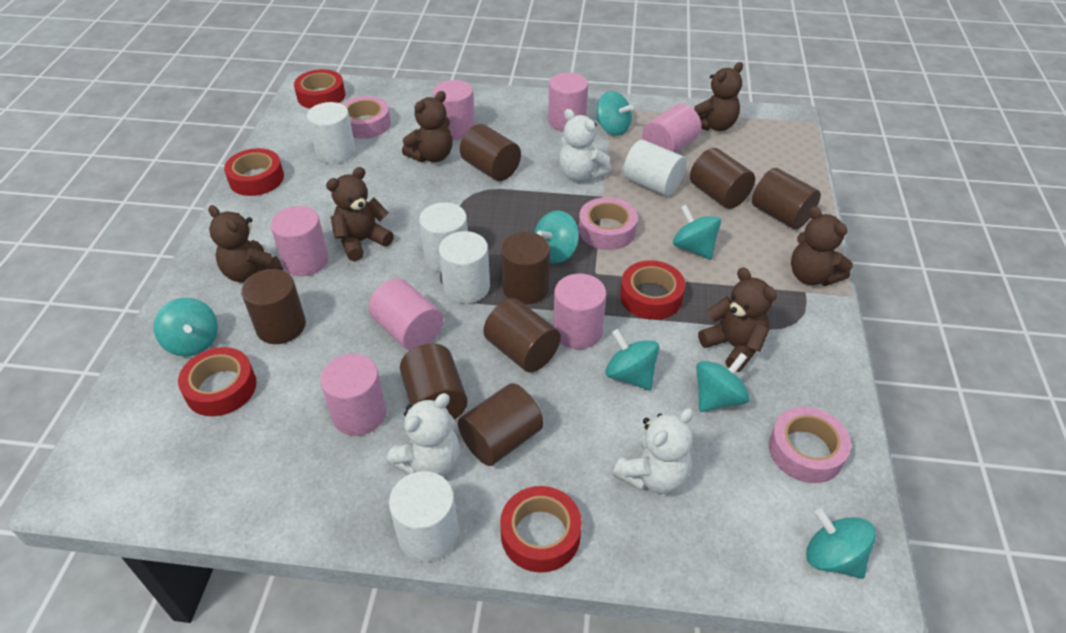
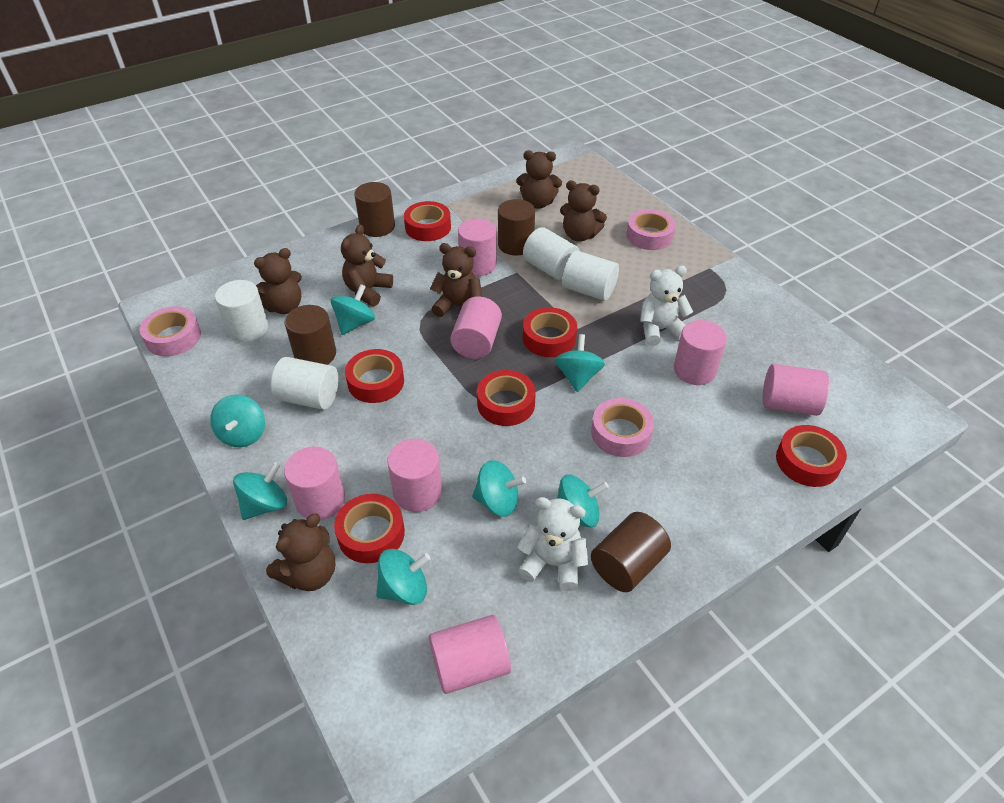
brown cylinder: 8 -> 4
red tape: 5 -> 6
white cylinder: 5 -> 4
white teddy bear: 3 -> 2

